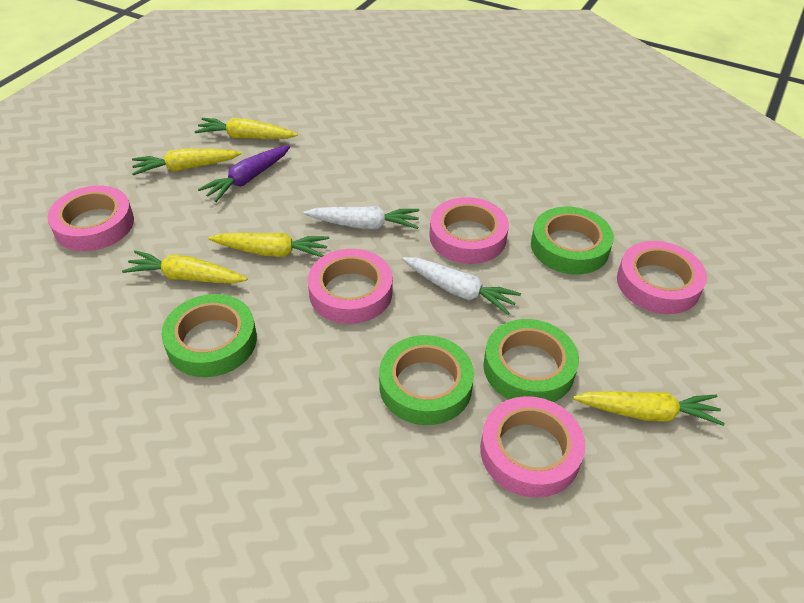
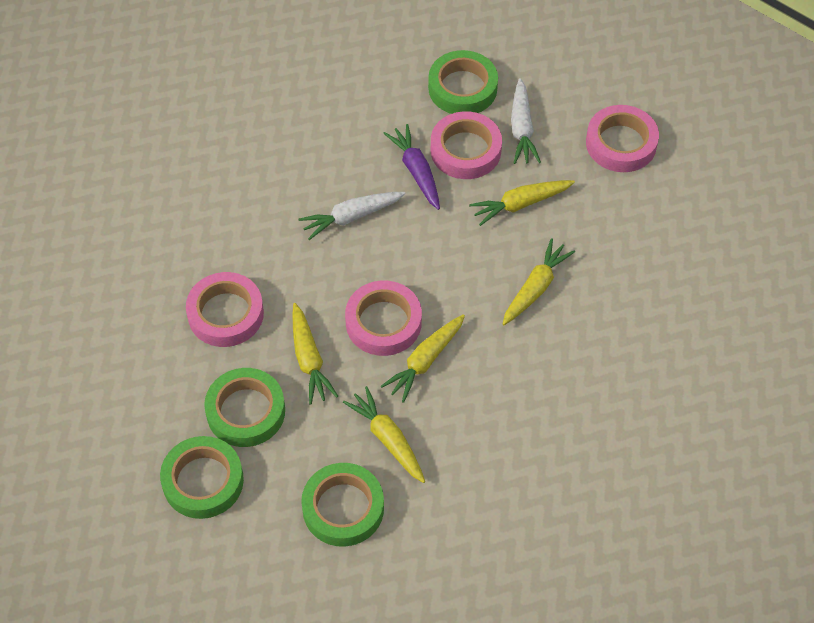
pink tape: 5 -> 4

